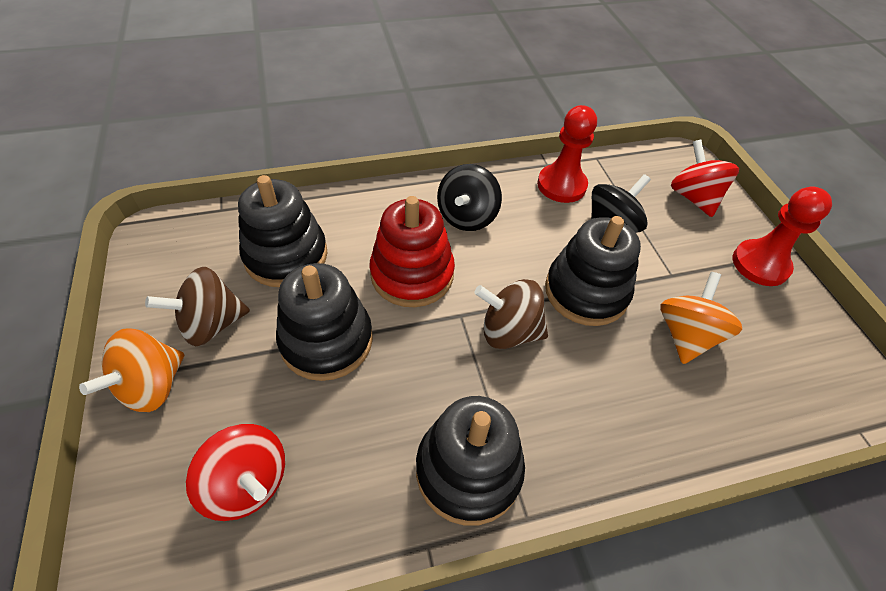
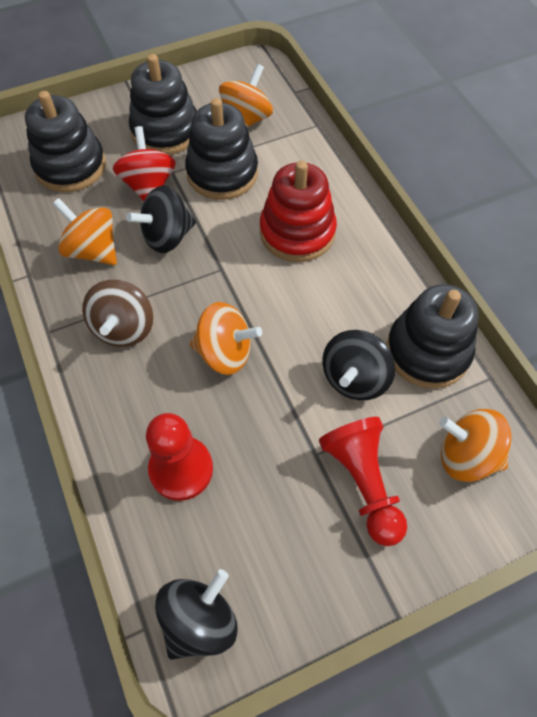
black spinning top: 2 -> 3
brown spinning top: 2 -> 1
orange spinning top: 2 -> 4
red spinning top: 2 -> 1

